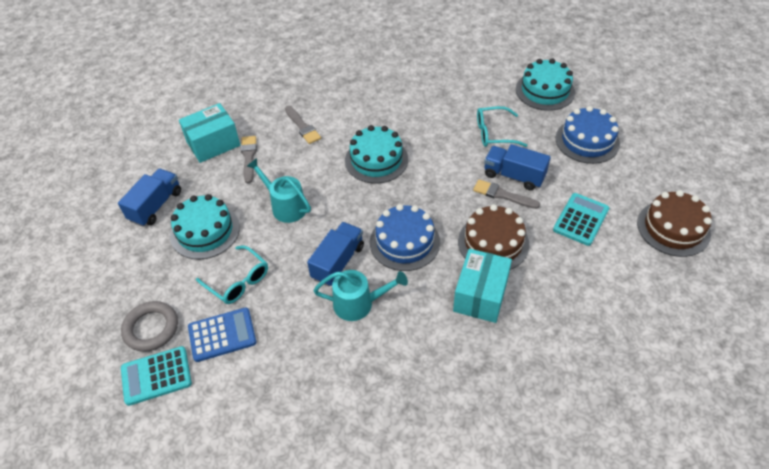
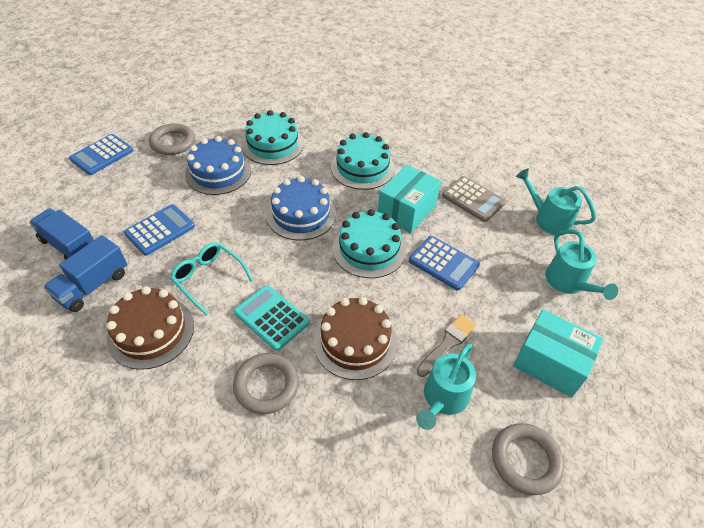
blue calculator: 1 -> 3
blue truck: 3 -> 2
grey brush: 3 -> 1
grey calculator: 0 -> 1
grey ring: 1 -> 3
turquoise calculator: 2 -> 1
turquoise glasses: 2 -> 1
turquoise watering can: 2 -> 3

